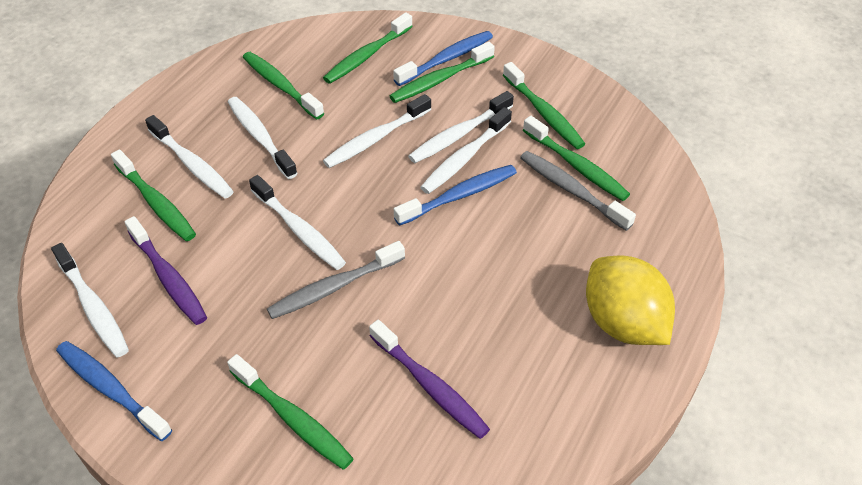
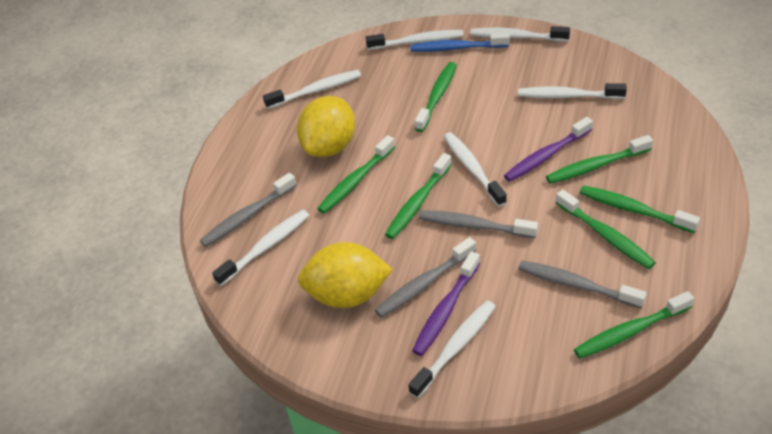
blue toothbrush: 3 -> 1
grey toothbrush: 2 -> 4
yellow lemon: 1 -> 2

